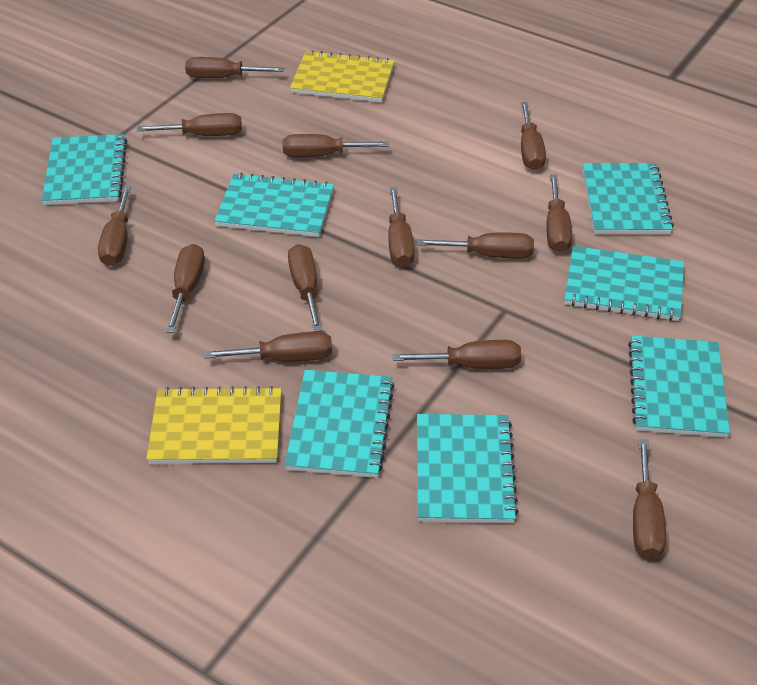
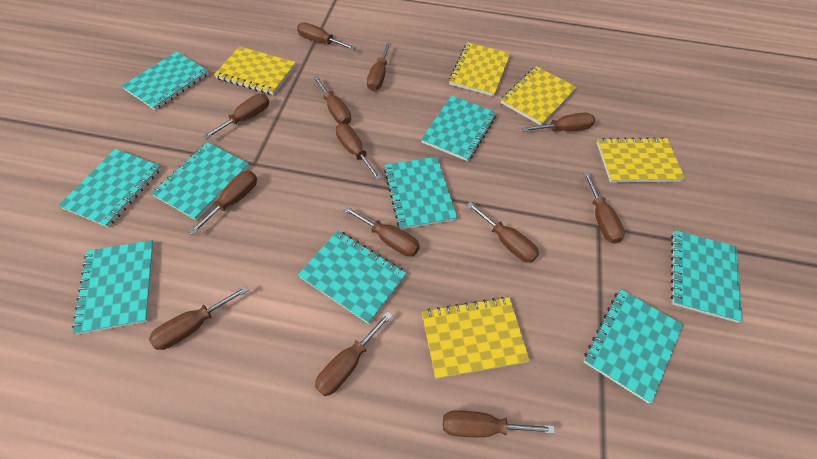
turquoise notebook: 7 -> 9
yellow notebook: 2 -> 5

